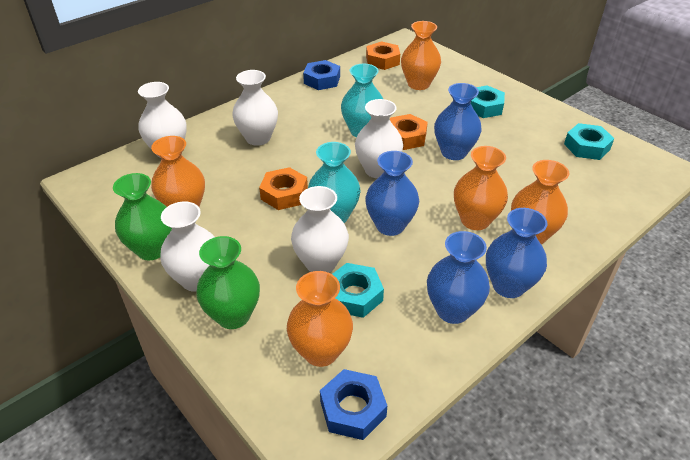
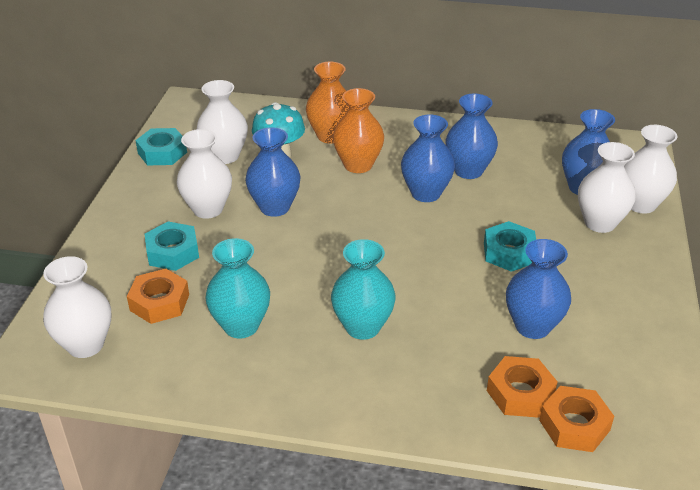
blue nut: 2 -> 0
blue vase: 4 -> 5
green vase: 2 -> 0
orange vase: 5 -> 2
turquoise mushroom: 0 -> 1

